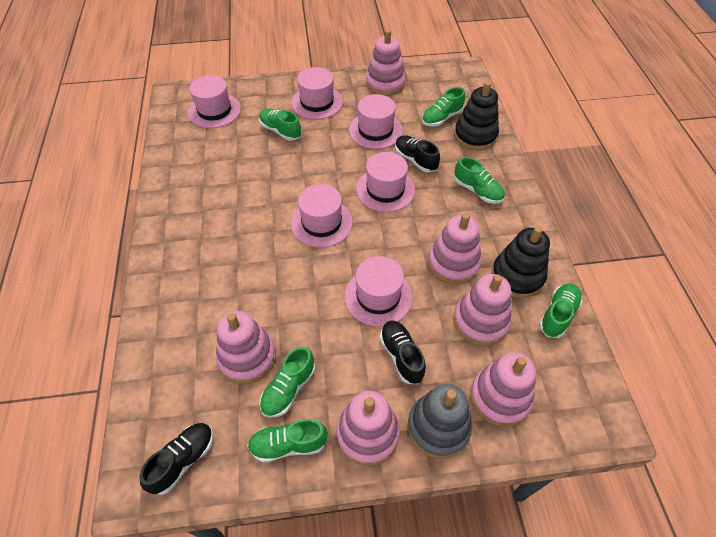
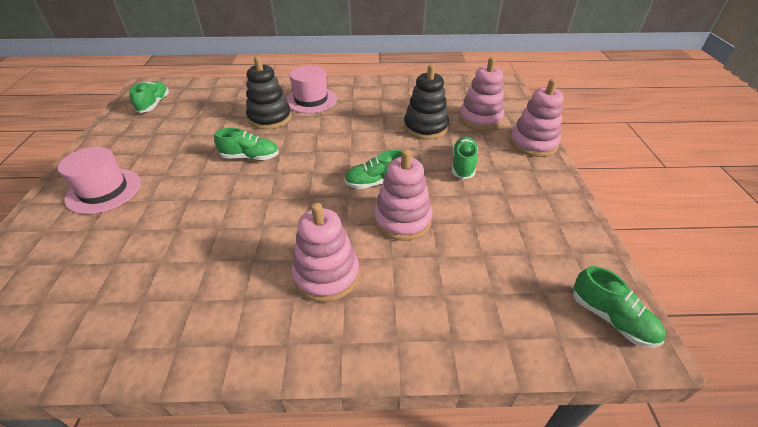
black shoe: 3 -> 0
green shoe: 6 -> 5
grey stacking toy: 1 -> 0
pink hat: 6 -> 2
pink stacking toy: 6 -> 4

